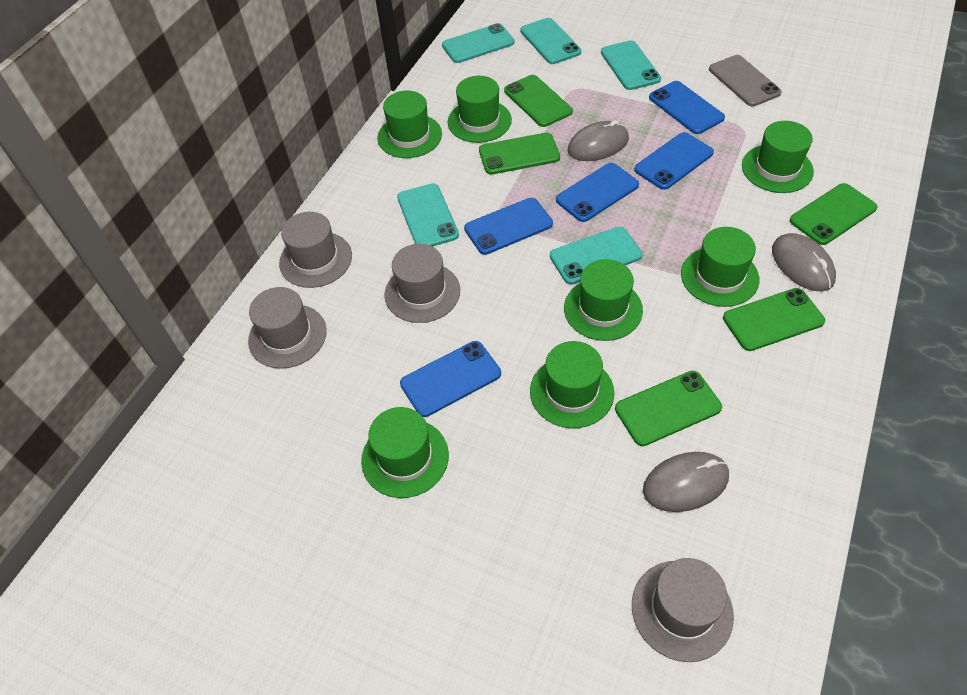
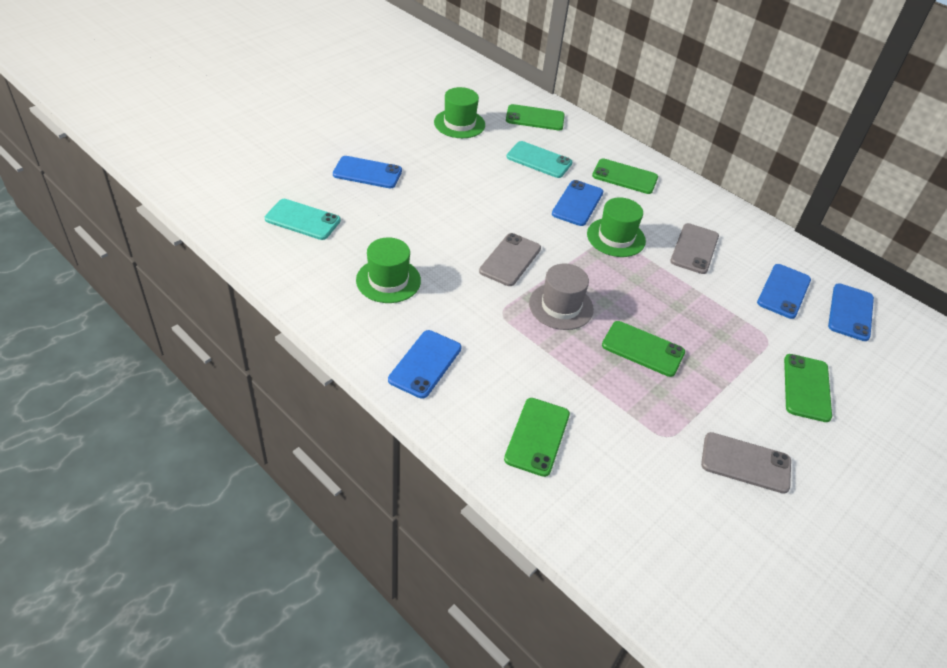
green hat: 7 -> 3
grey hat: 4 -> 1
grey mouse: 3 -> 0
grey phone: 1 -> 3
turquoise phone: 5 -> 2

